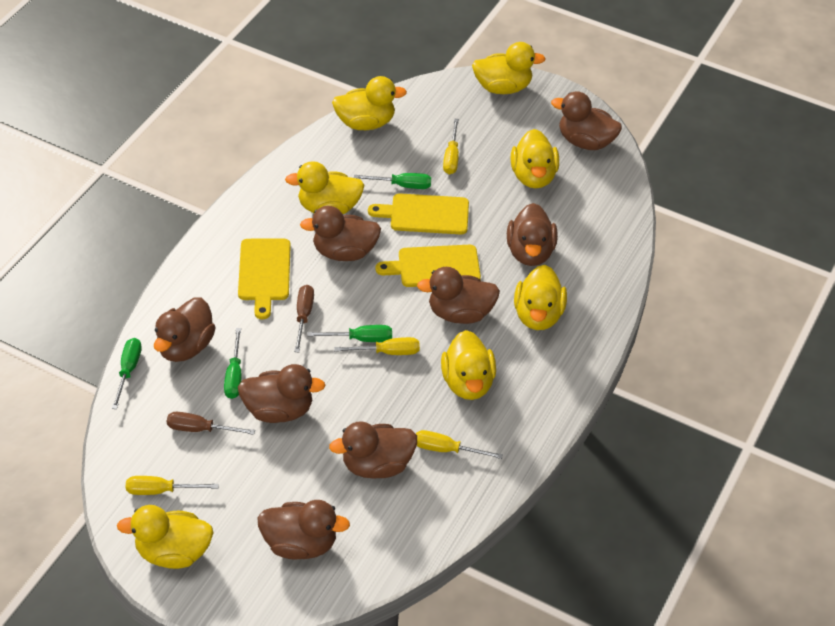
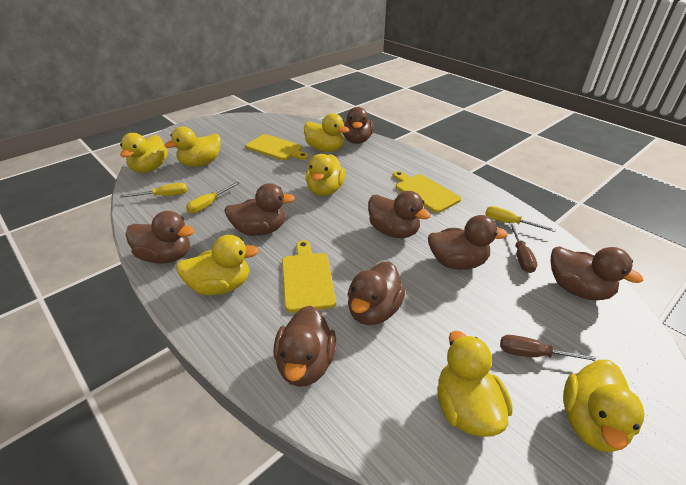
green screwdriver: 4 -> 0
yellow screwdriver: 4 -> 3

